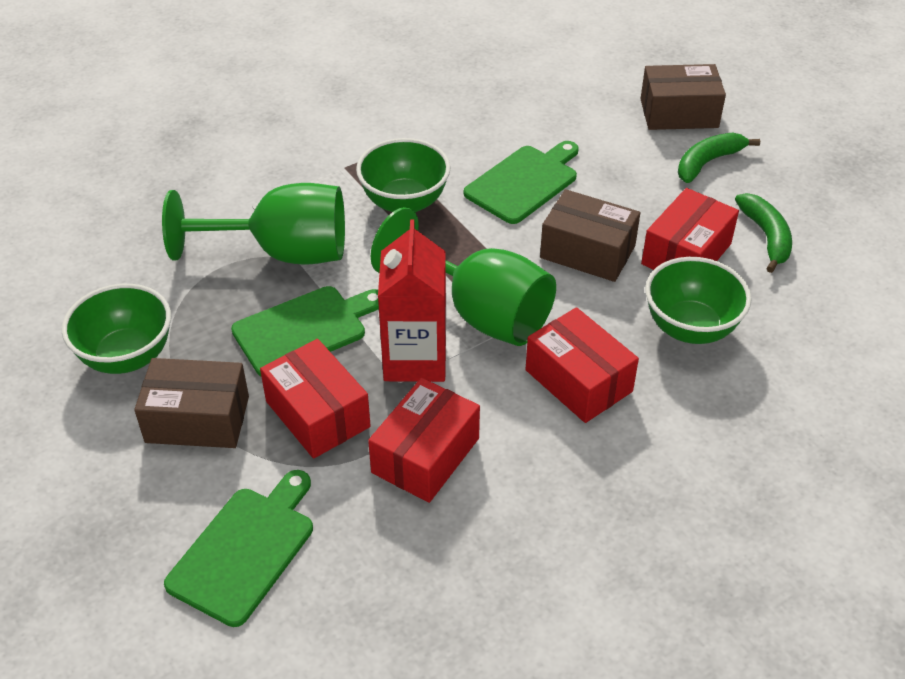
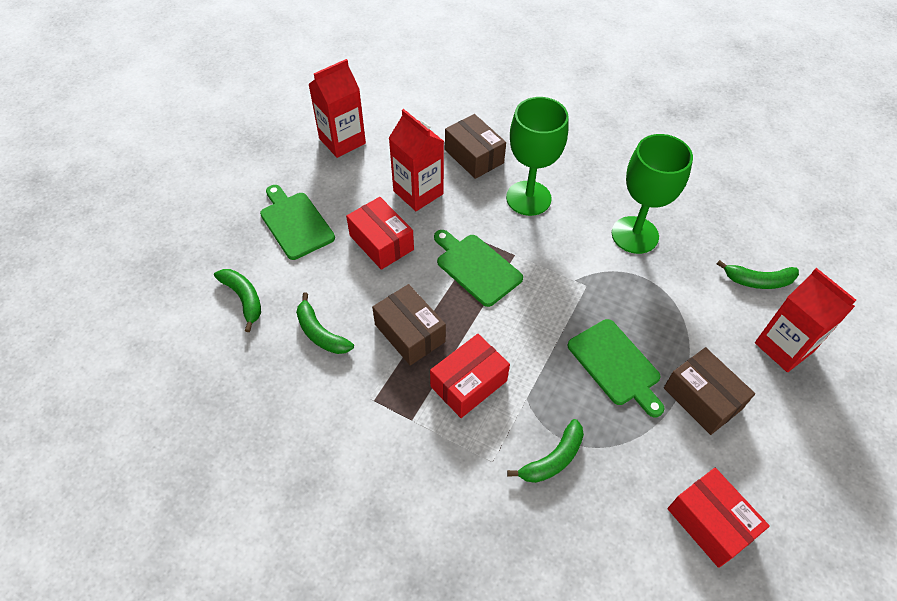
green banana: 2 -> 4
green bowl: 3 -> 0
red box: 4 -> 3
red carton: 1 -> 3

